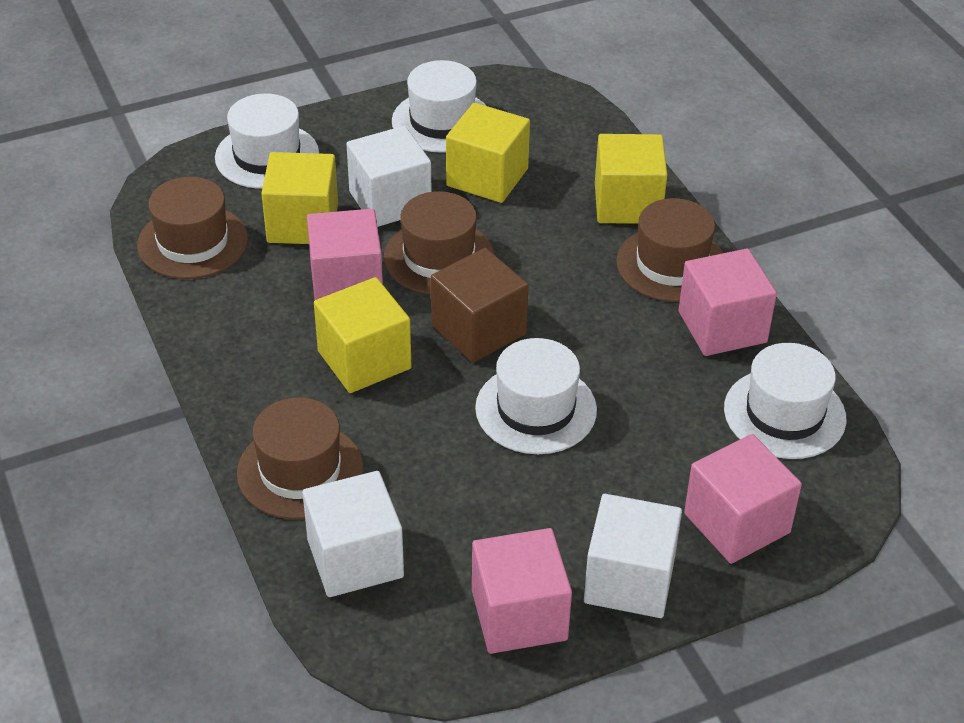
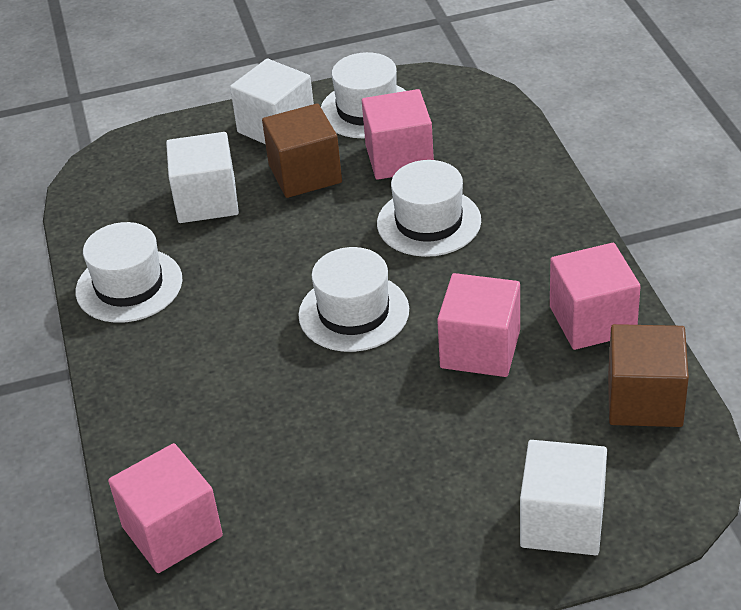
brown cube: 1 -> 2
brown hat: 4 -> 0
yellow cube: 4 -> 0

